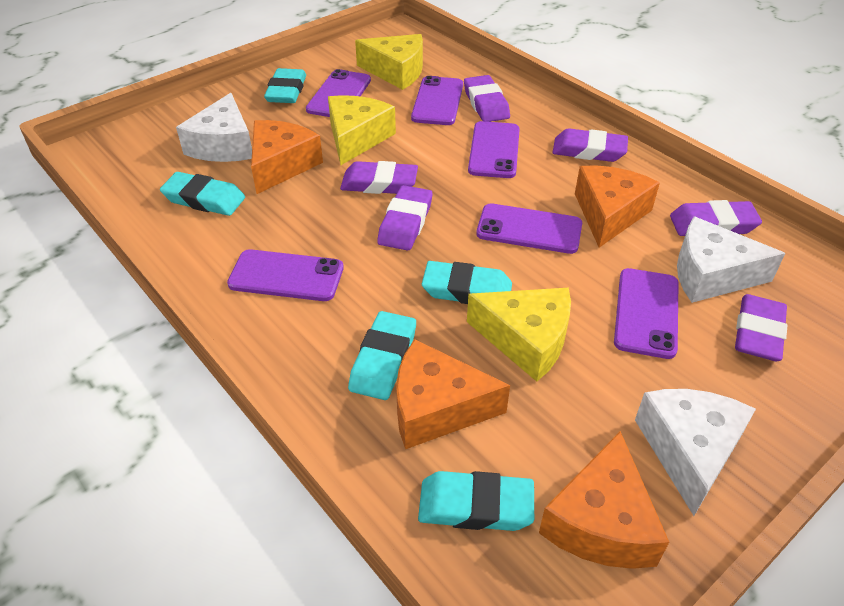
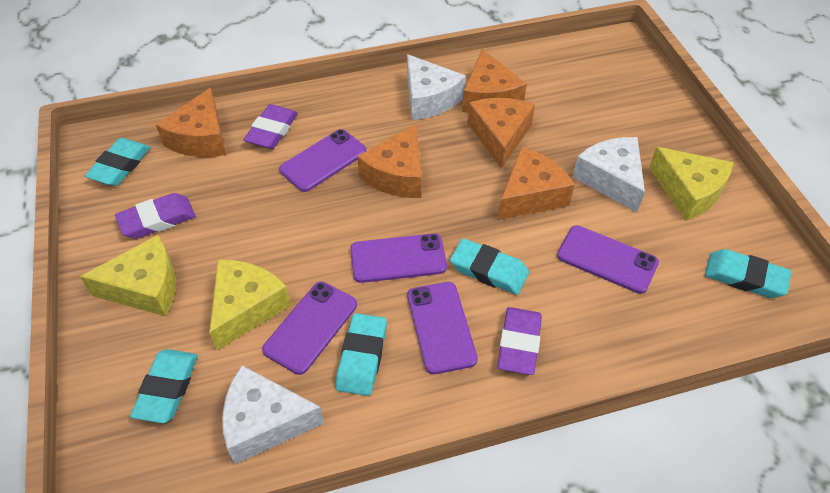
orange cheese: 4 -> 5
purple eraser: 6 -> 3
purple phone: 6 -> 5

